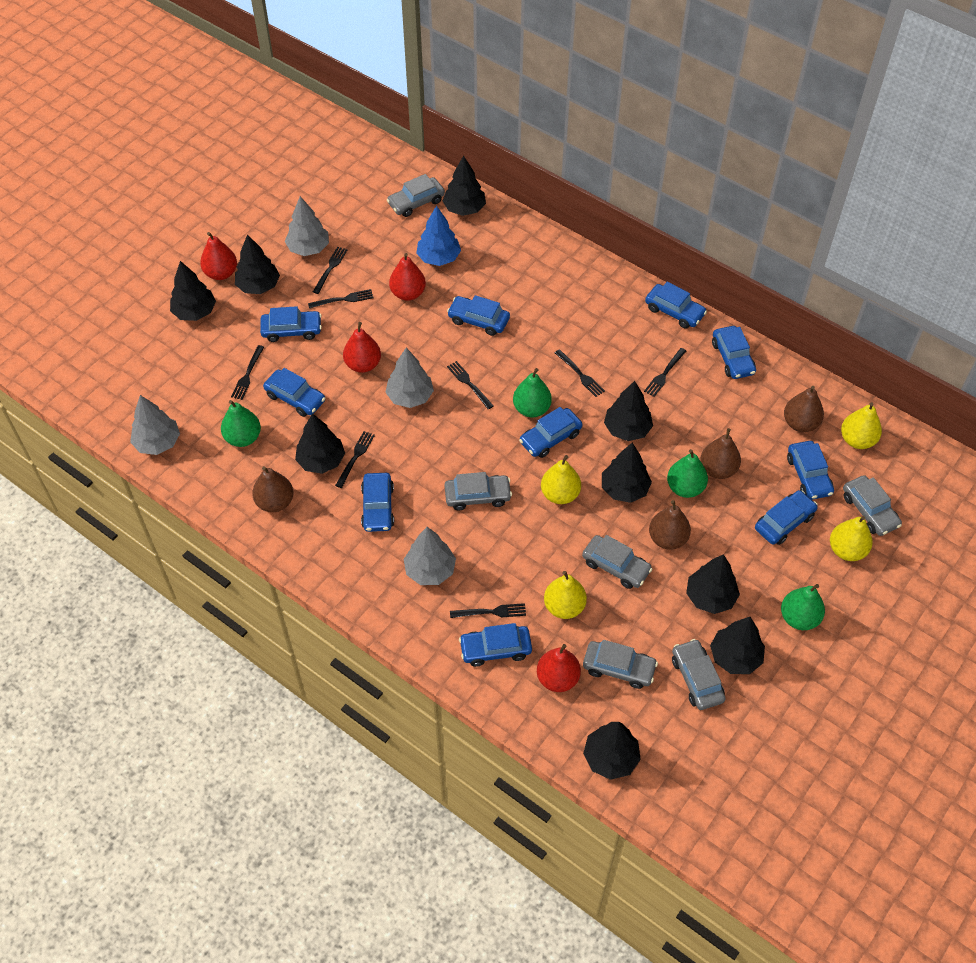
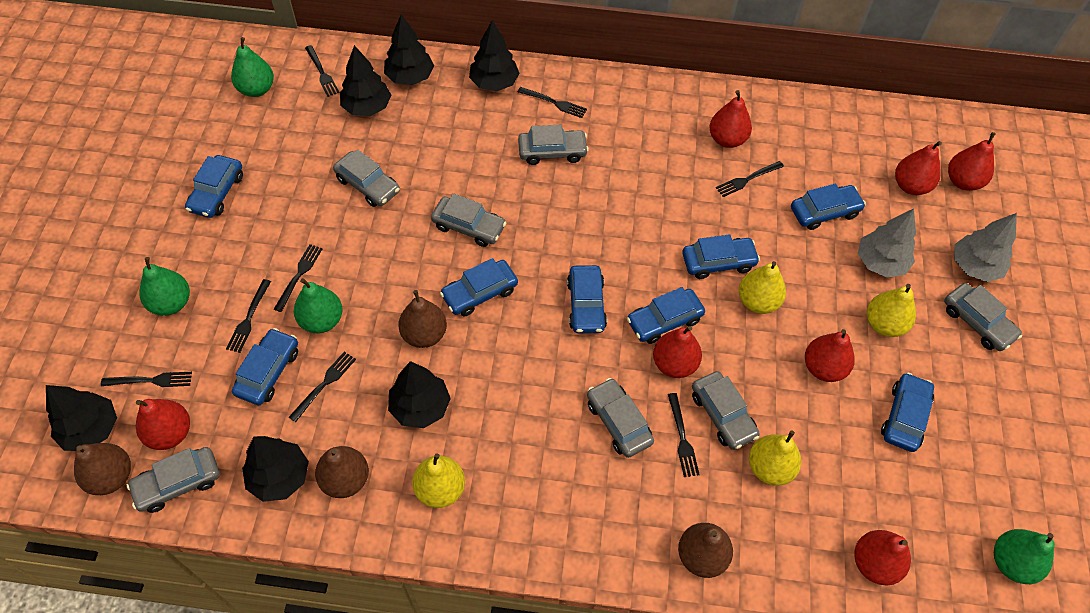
black tree: 9 -> 6
blue car: 10 -> 8
blue tree: 1 -> 0
grey car: 6 -> 7
grey tree: 4 -> 2
red pear: 4 -> 7

